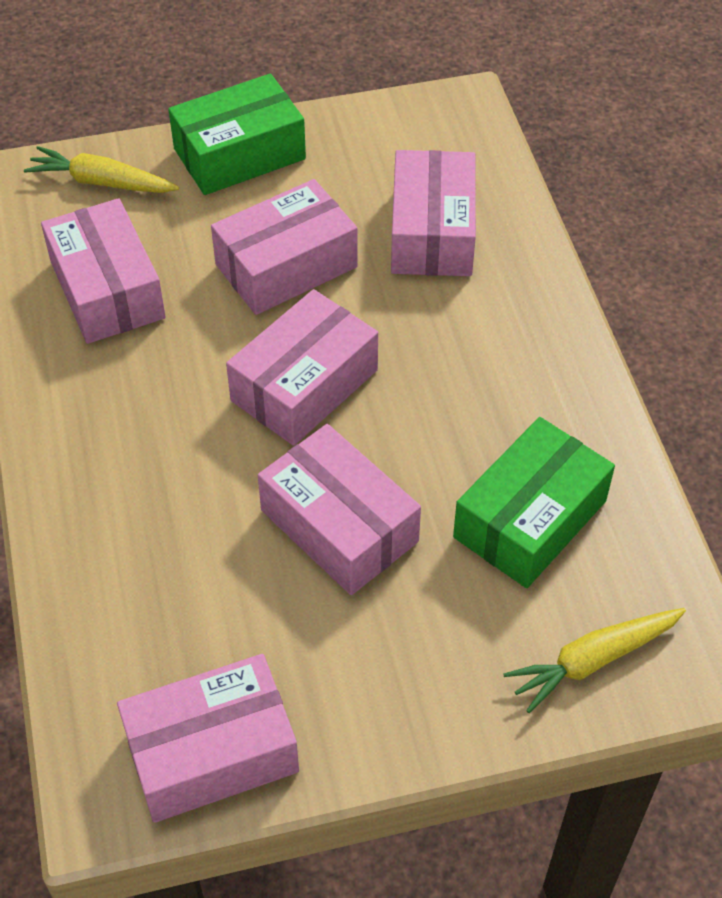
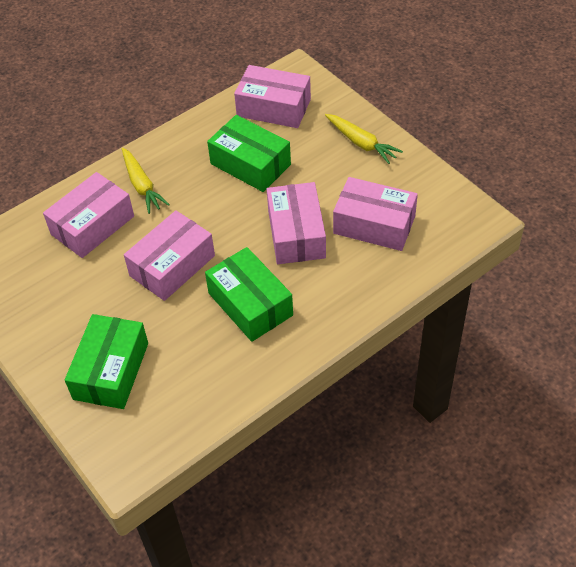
green box: 2 -> 3
pink box: 6 -> 5

